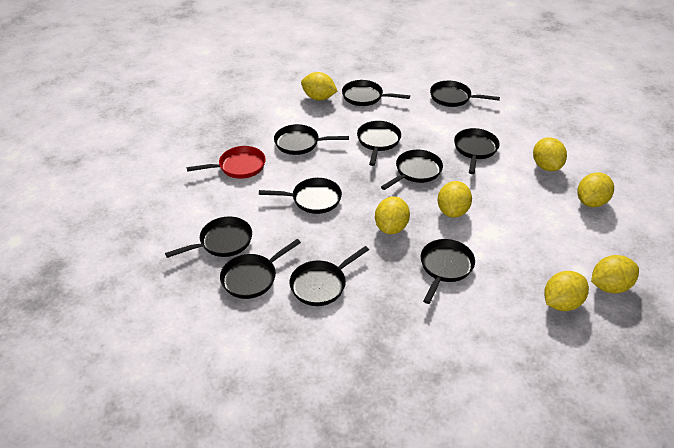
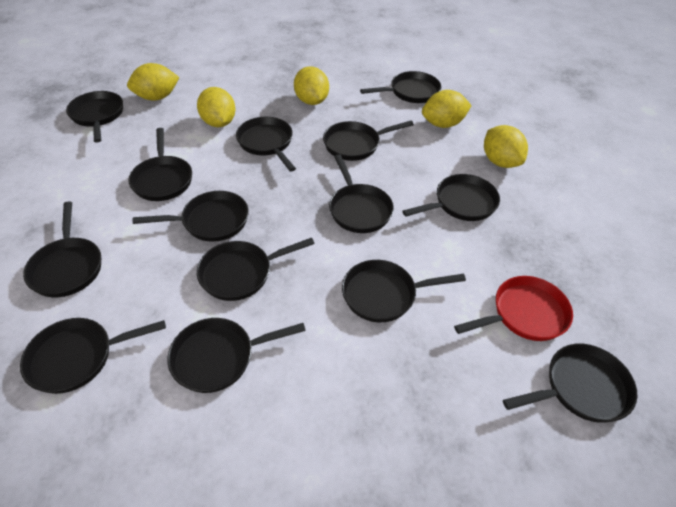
black pan: 11 -> 14
yellow lemon: 7 -> 5

